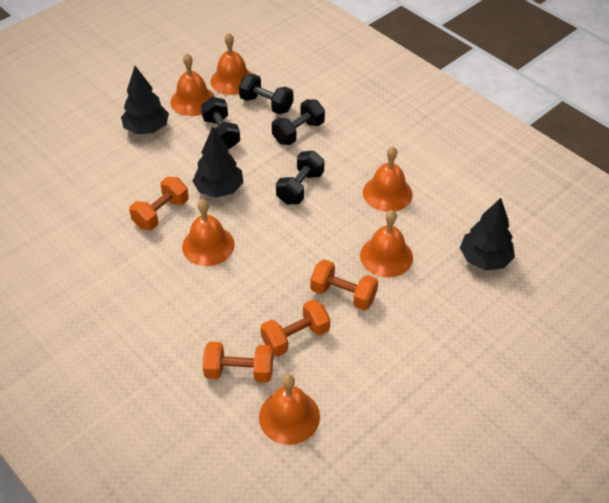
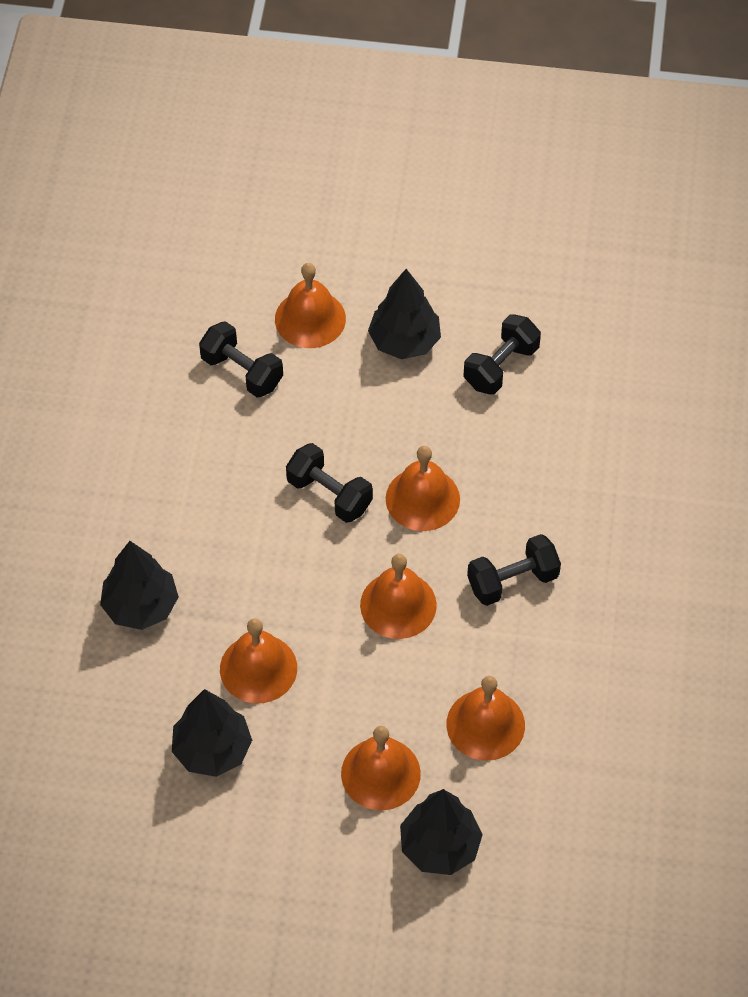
black tree: 3 -> 4
orange dumbbell: 4 -> 0

